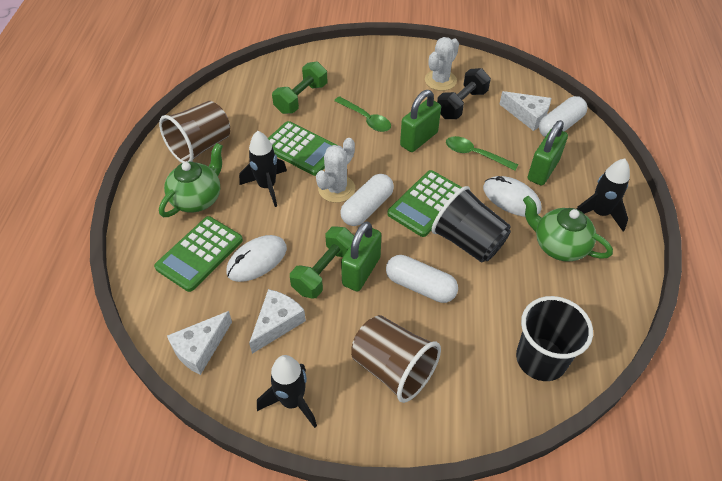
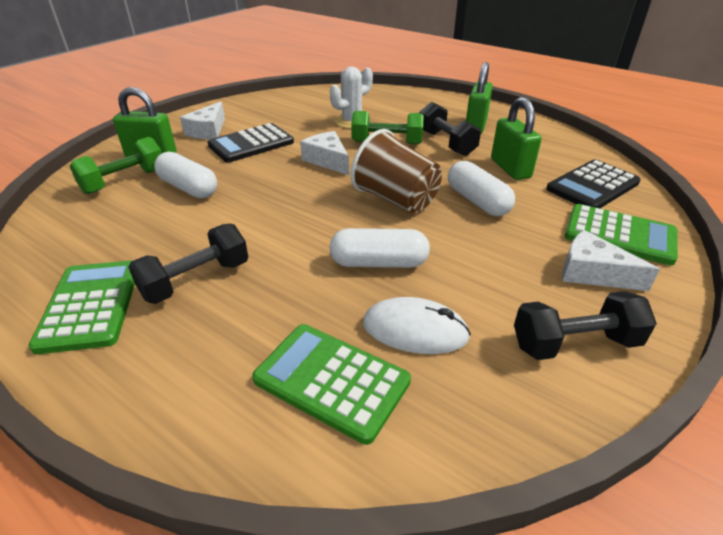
black calculator: 0 -> 2
black cup: 2 -> 0
black dumbbell: 1 -> 3
black rocket: 3 -> 0
brown cup: 2 -> 1
green spoon: 2 -> 0
green teapot: 2 -> 0
white cactus: 2 -> 1
white mouse: 2 -> 1

